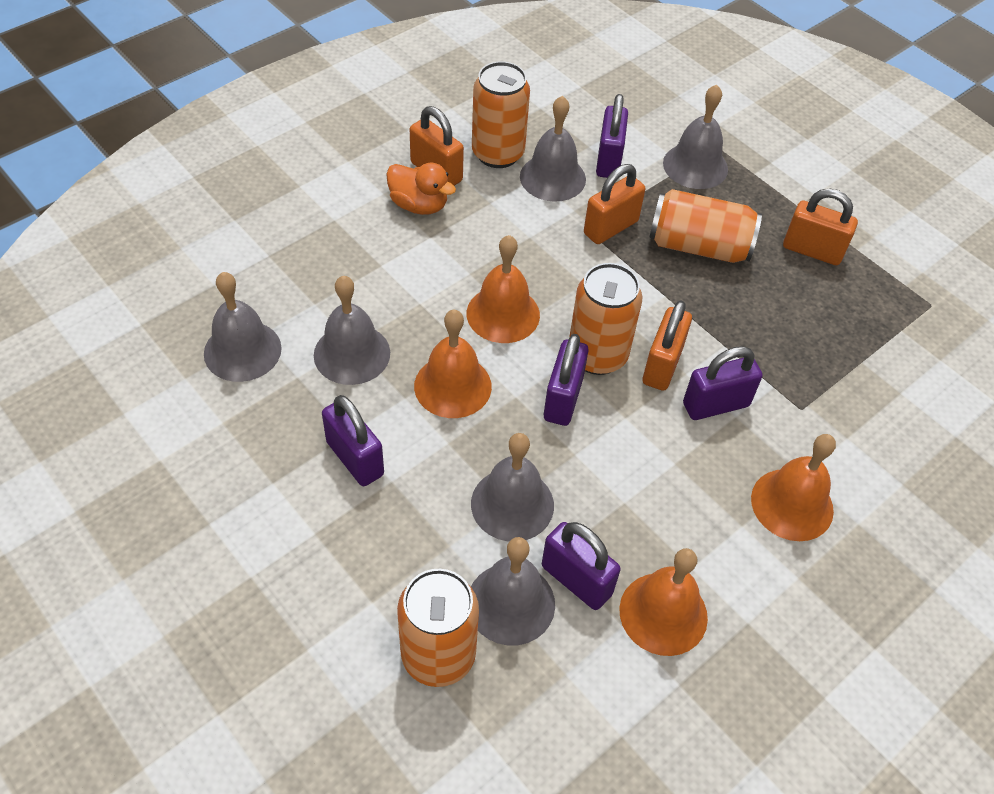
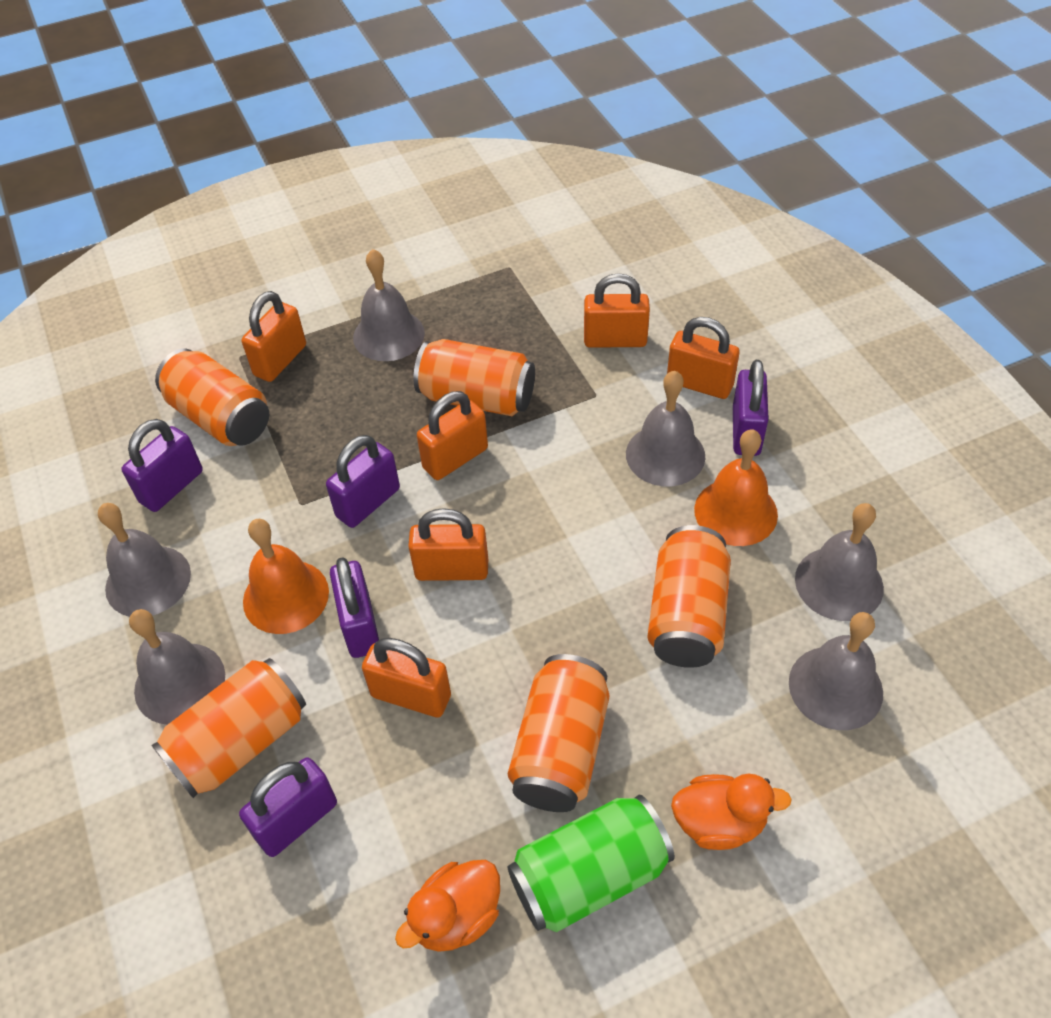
green can: 0 -> 1
orange bell: 4 -> 2
orange can: 4 -> 5
orange duck: 1 -> 2
orange padlock: 4 -> 6

